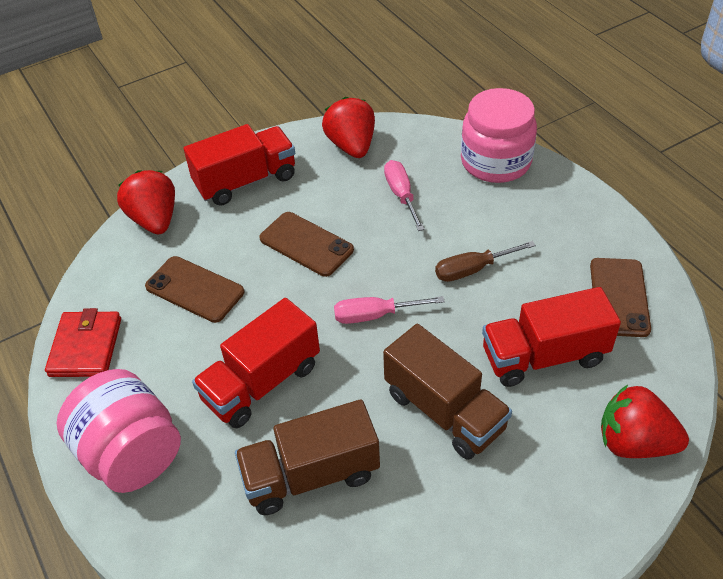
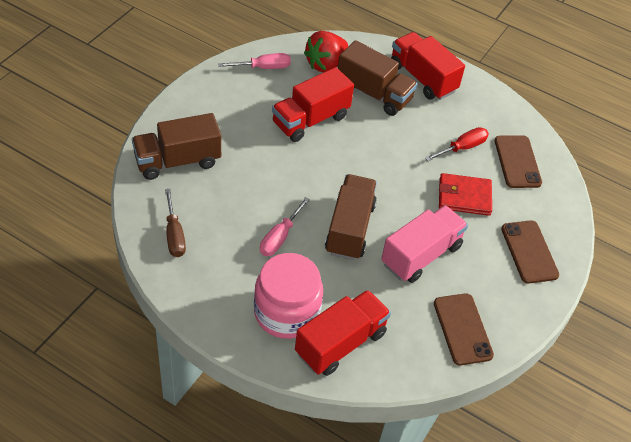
brown truck: 2 -> 3
pink jar: 2 -> 1
pink truck: 0 -> 1
red screwdriver: 0 -> 1
red strawberry: 3 -> 1

